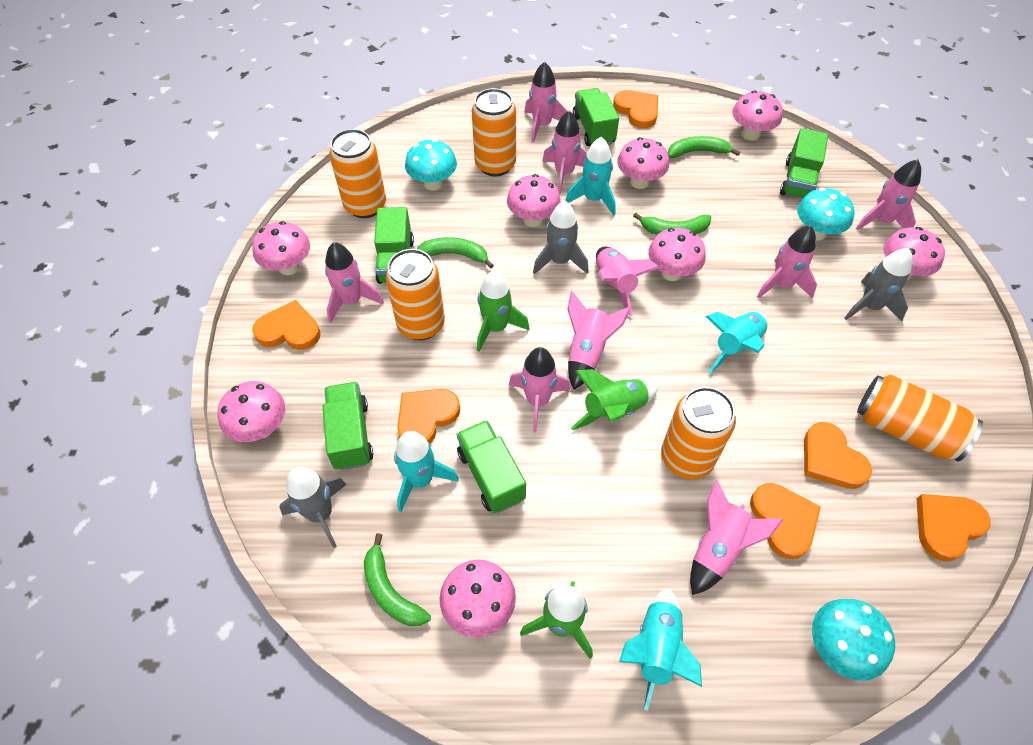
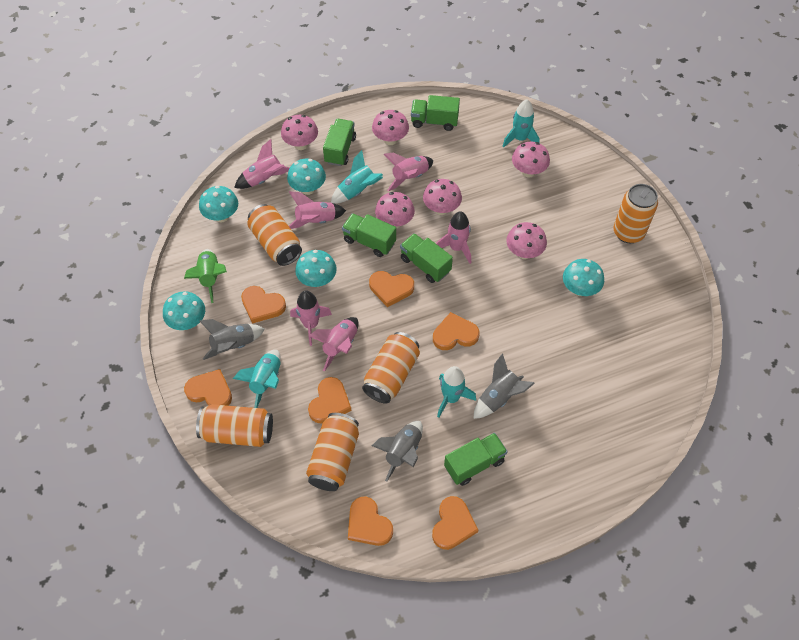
green banana: 4 -> 0
green rocket: 3 -> 1
orange heart: 6 -> 7
pink mushroom: 8 -> 6
pink rocket: 9 -> 6
turquoise mushroom: 3 -> 5

